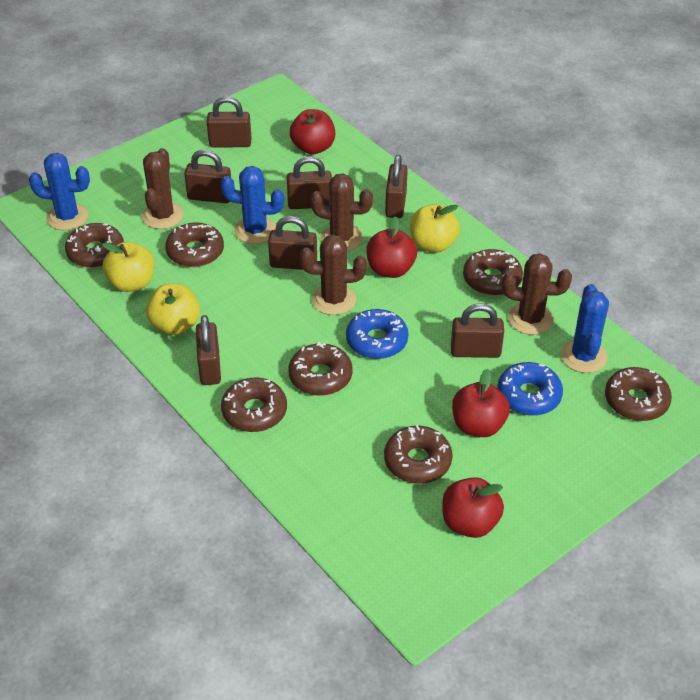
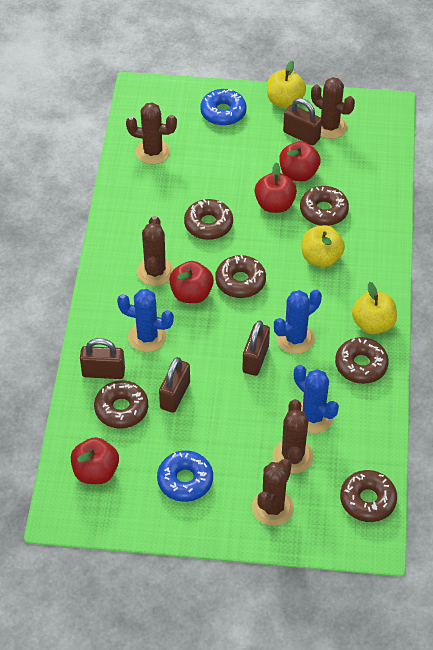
brown cactus: 4 -> 5
brown donut: 7 -> 6
brown padlock: 7 -> 4

